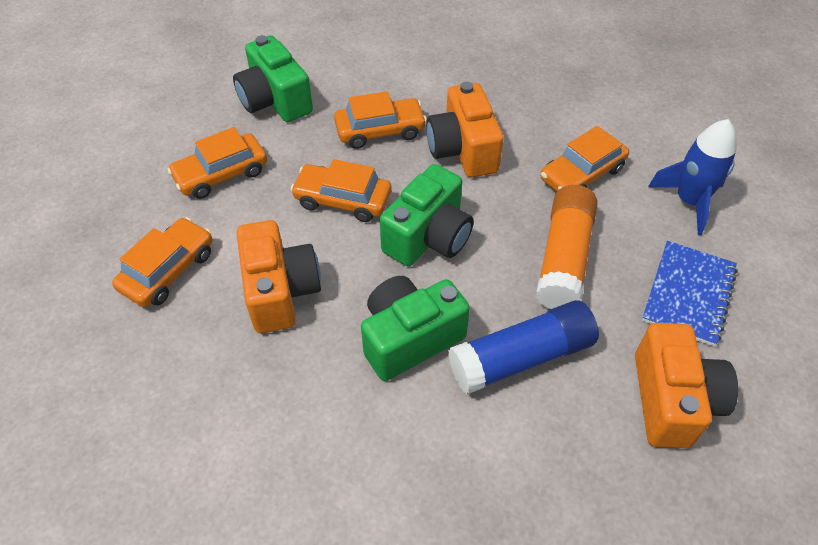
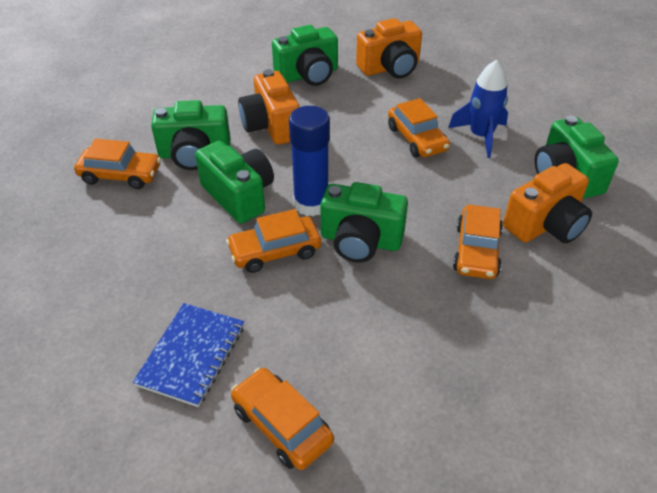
green camera: 3 -> 5
orange glue stick: 1 -> 0

